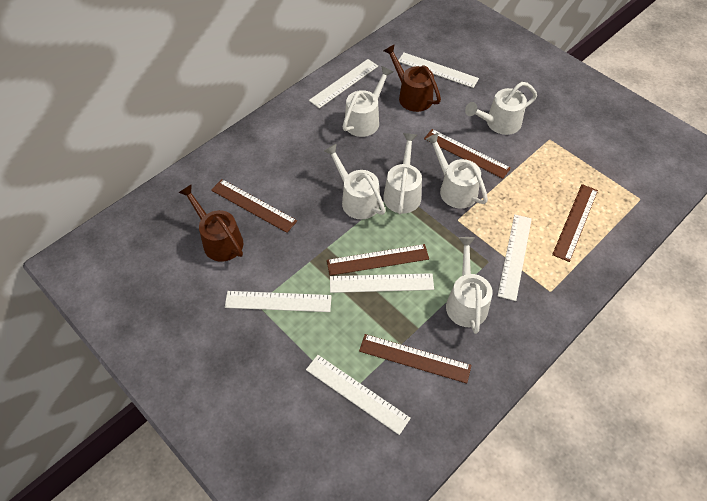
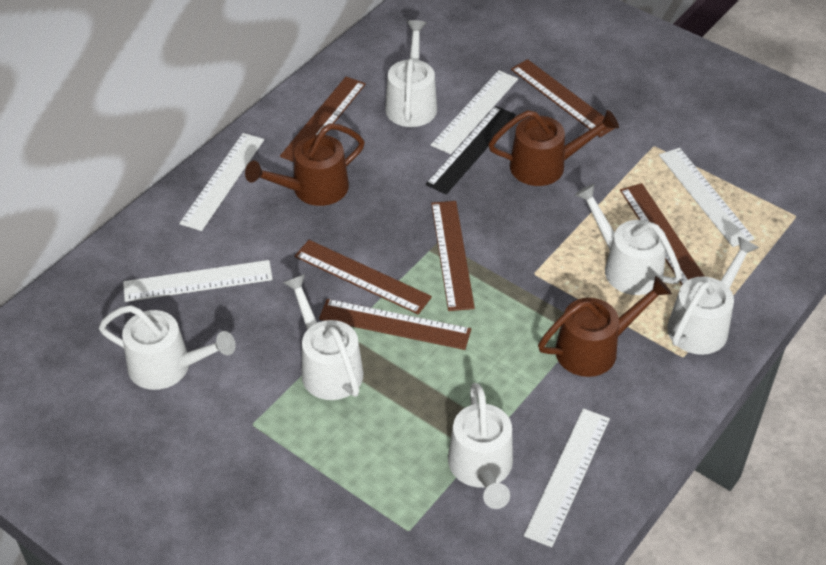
black ruler: 0 -> 1
brown ruler: 5 -> 6
brown watering can: 2 -> 3
white ruler: 6 -> 5

